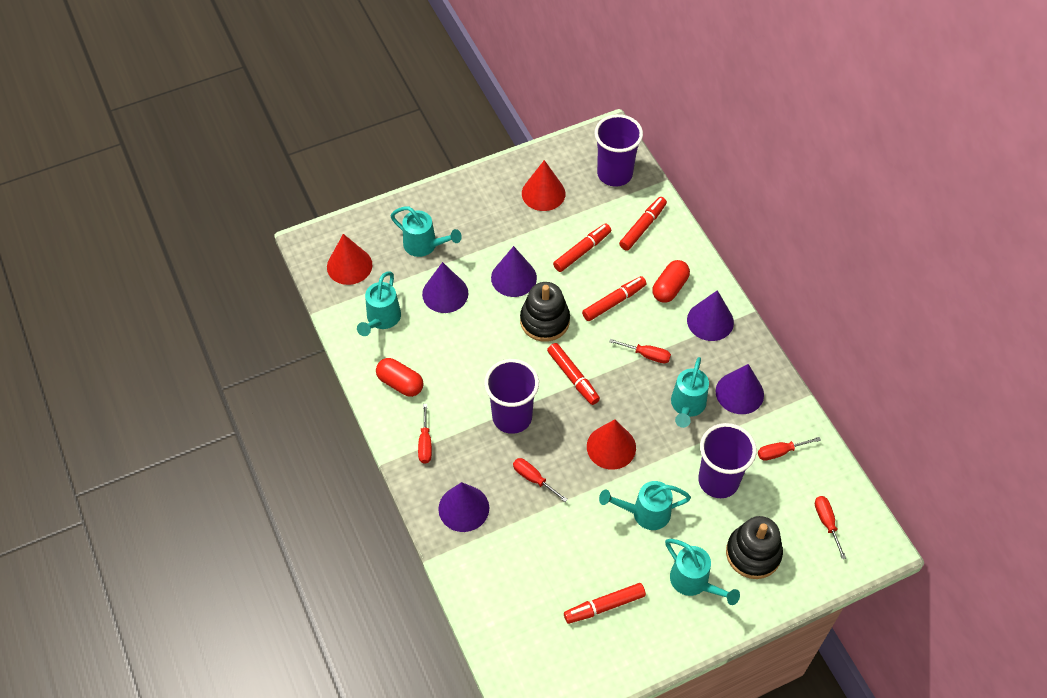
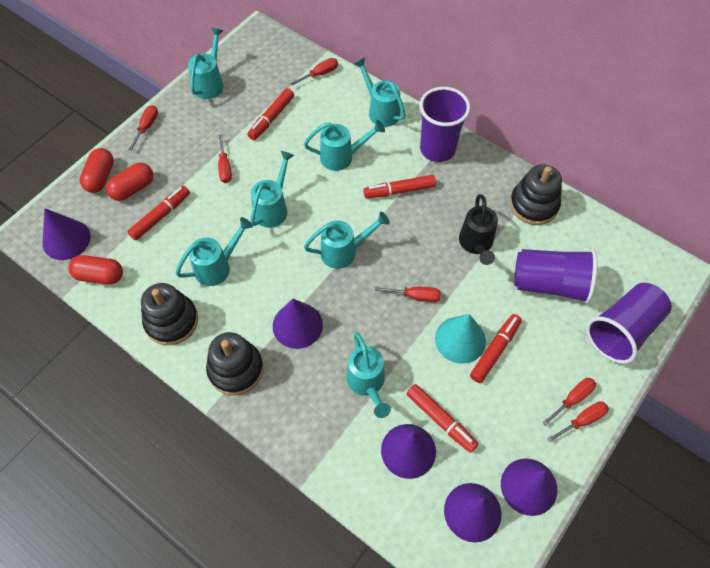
black stacking toy: 2 -> 3
black watering can: 0 -> 1
red capsule: 2 -> 3
red cone: 3 -> 0
red screwdriver: 5 -> 6
turquoise cone: 0 -> 1
turquoise watering can: 5 -> 7

